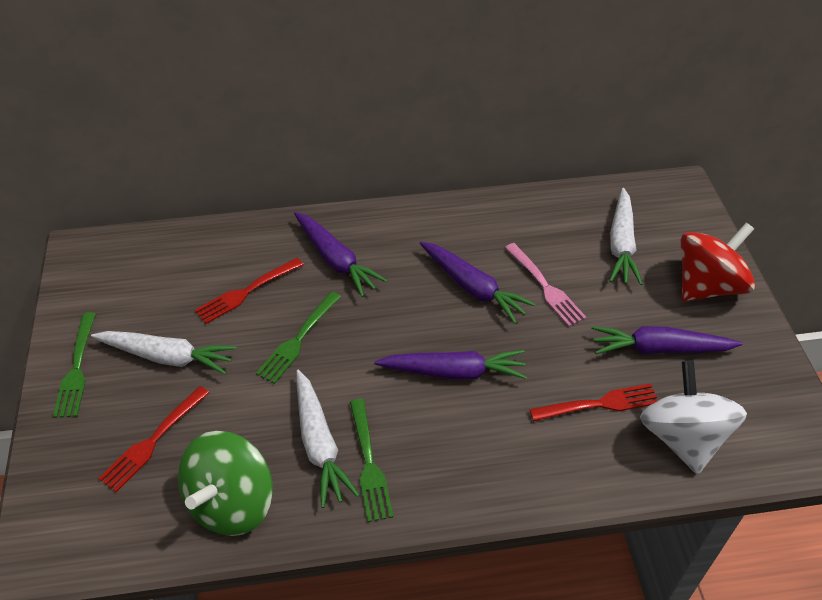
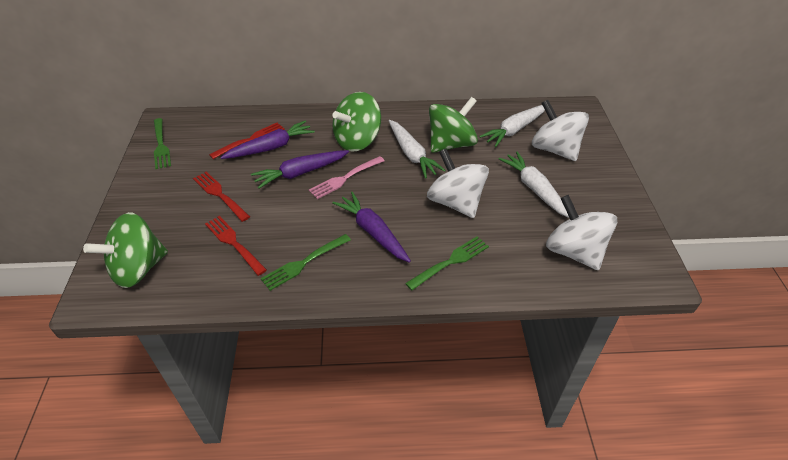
green spinning top: 1 -> 3
purple carrot: 4 -> 3
red spinning top: 1 -> 0
white spinning top: 1 -> 3

